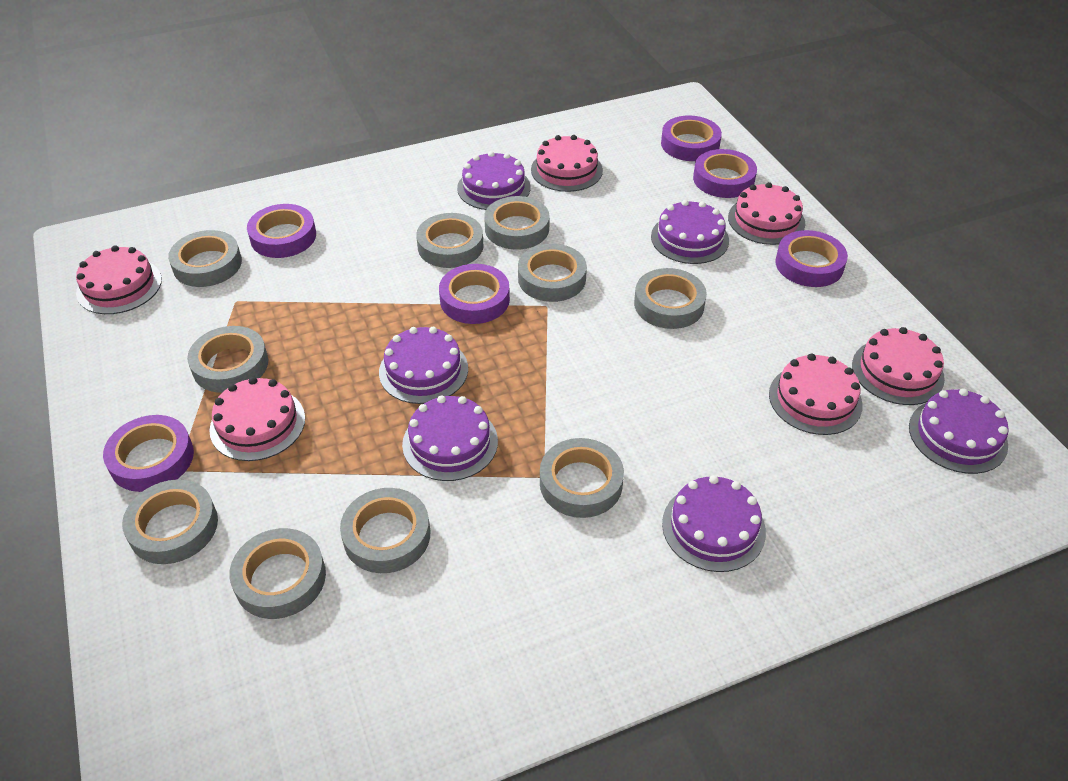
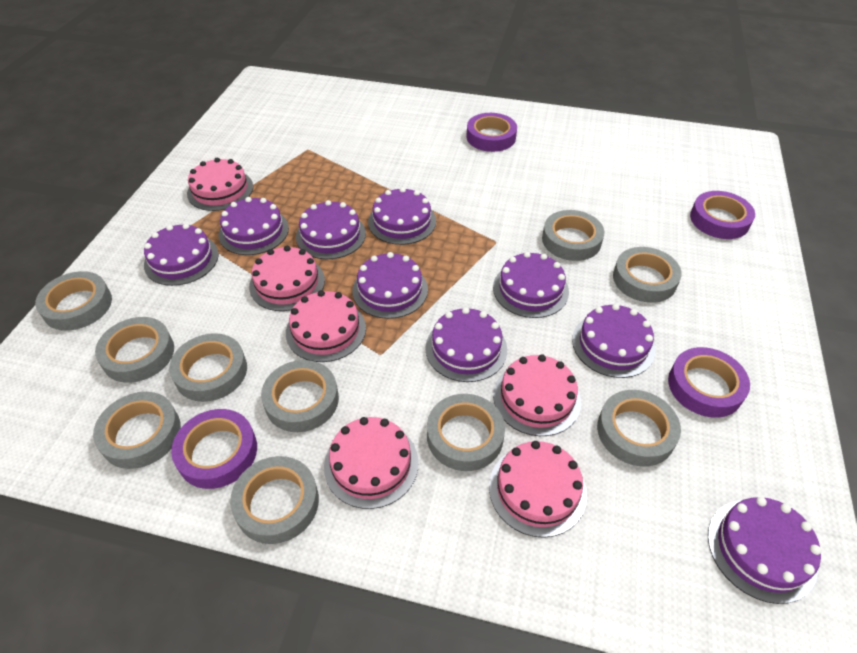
purple cake: 6 -> 9
purple tape: 6 -> 4

